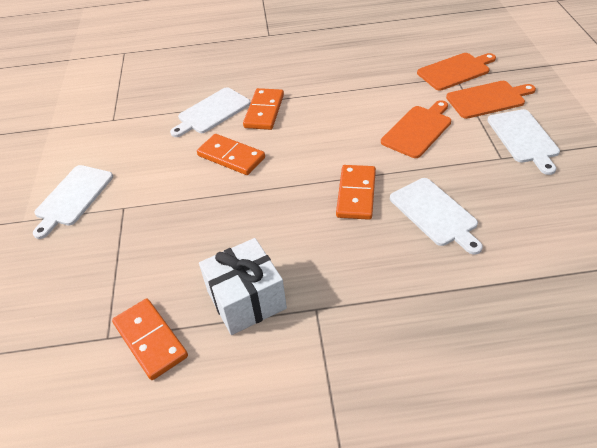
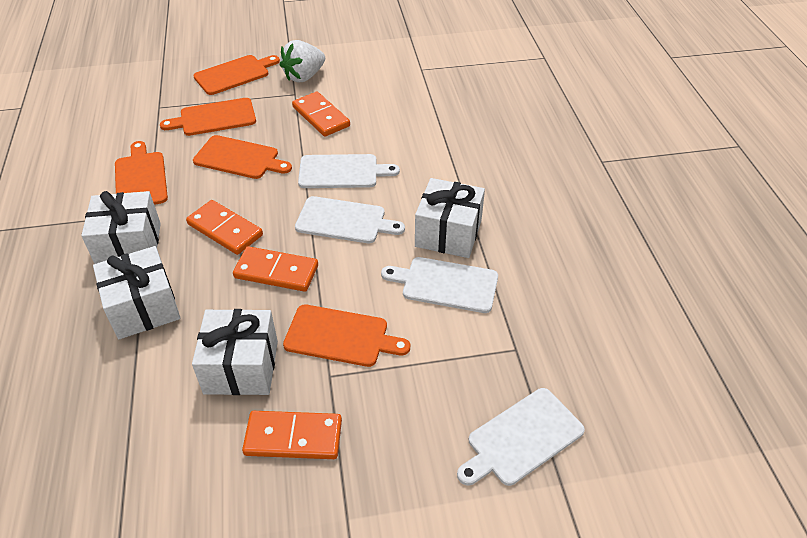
orange cutting board: 3 -> 5
white gift: 1 -> 4
white strawberry: 0 -> 1

